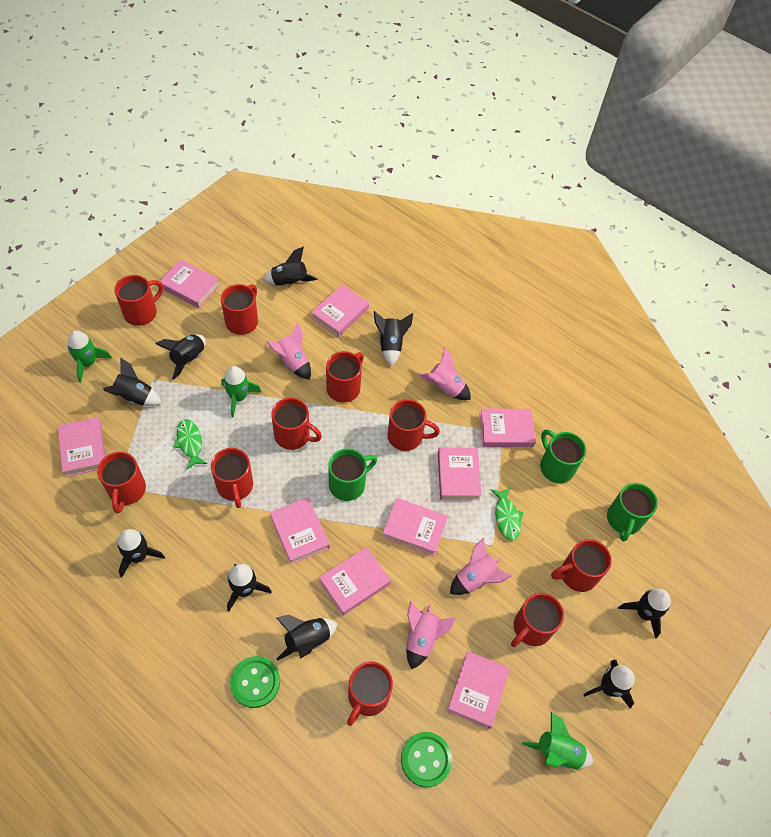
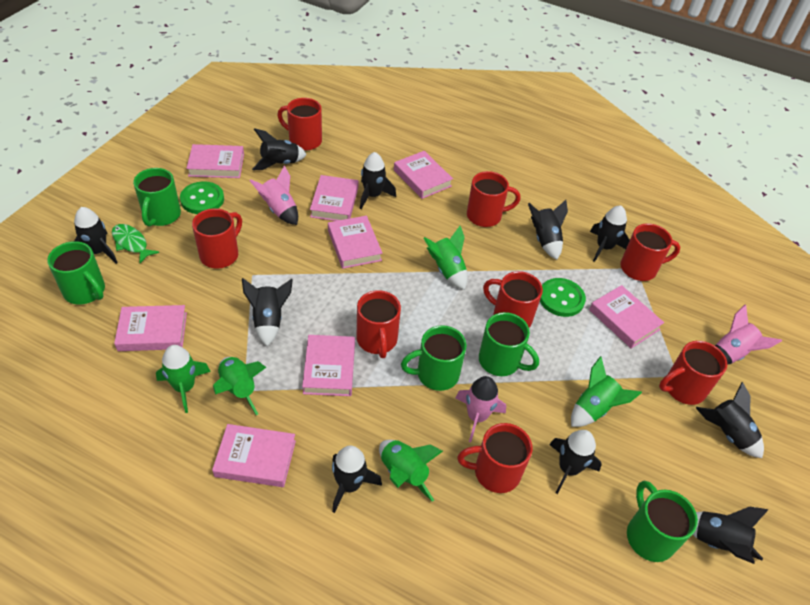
black rocket: 9 -> 10
green fish: 2 -> 1
green mug: 3 -> 5
green rocket: 3 -> 5
pink book: 9 -> 8
pink rocket: 4 -> 3
red mug: 10 -> 8

